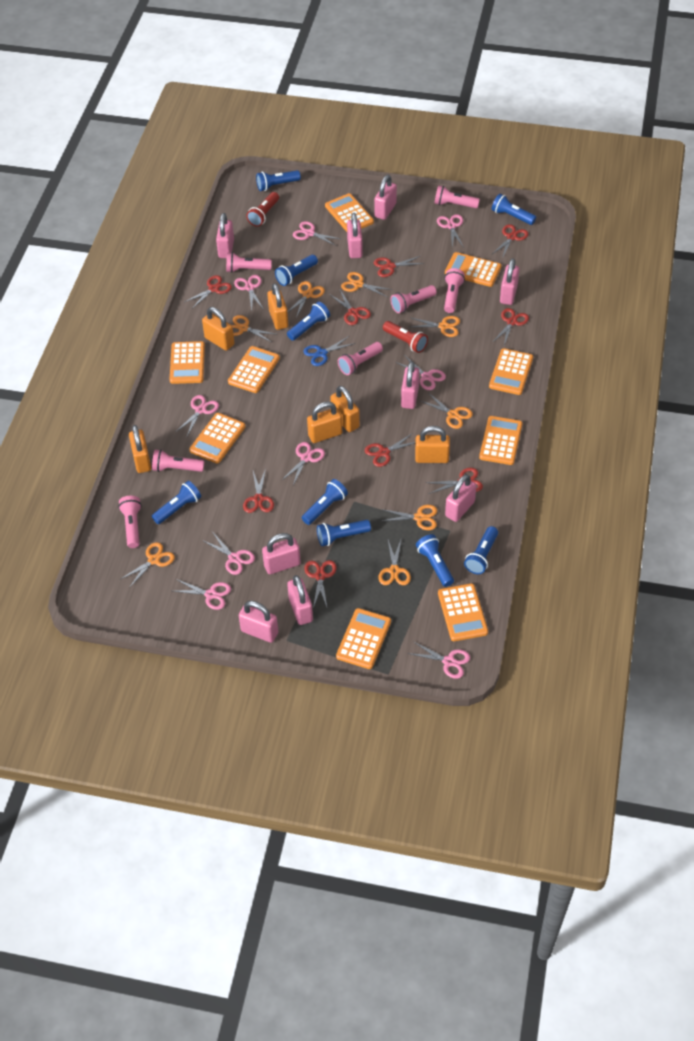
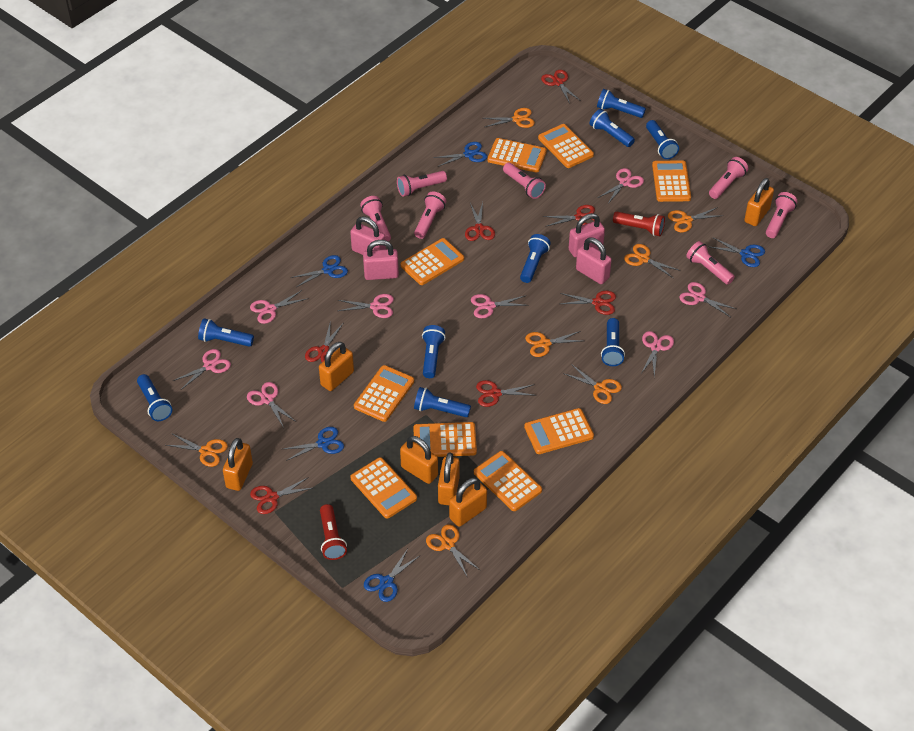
blue scissors: 1 -> 5
orange scissors: 8 -> 7
pink padlock: 9 -> 4
pink scissors: 9 -> 8
red scissors: 9 -> 7

